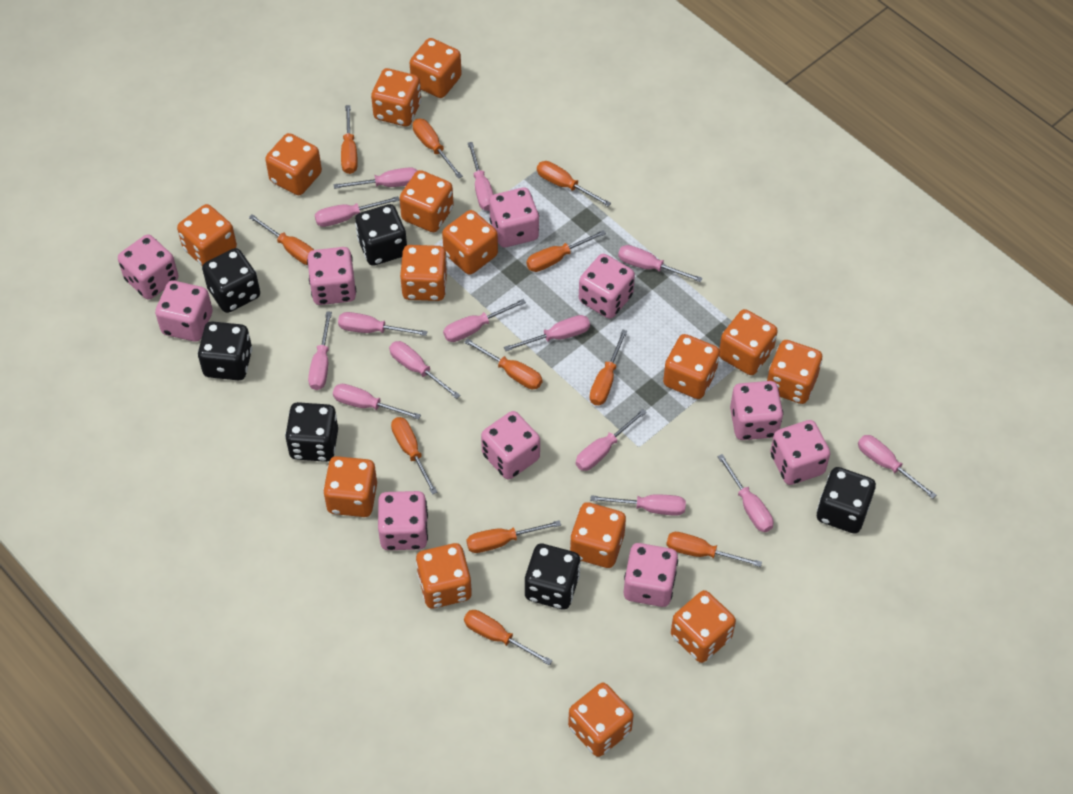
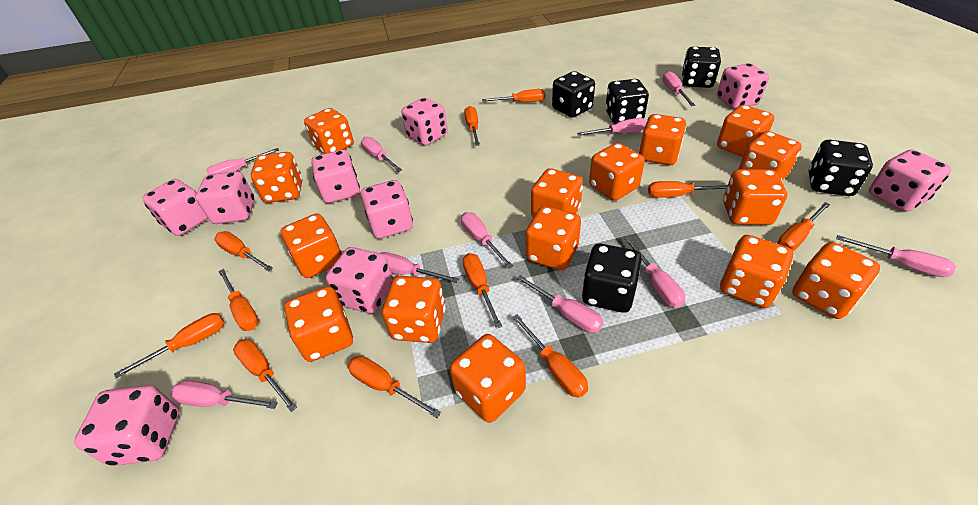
black dice: 6 -> 5
pink dice: 10 -> 9
pink screwdriver: 14 -> 10

